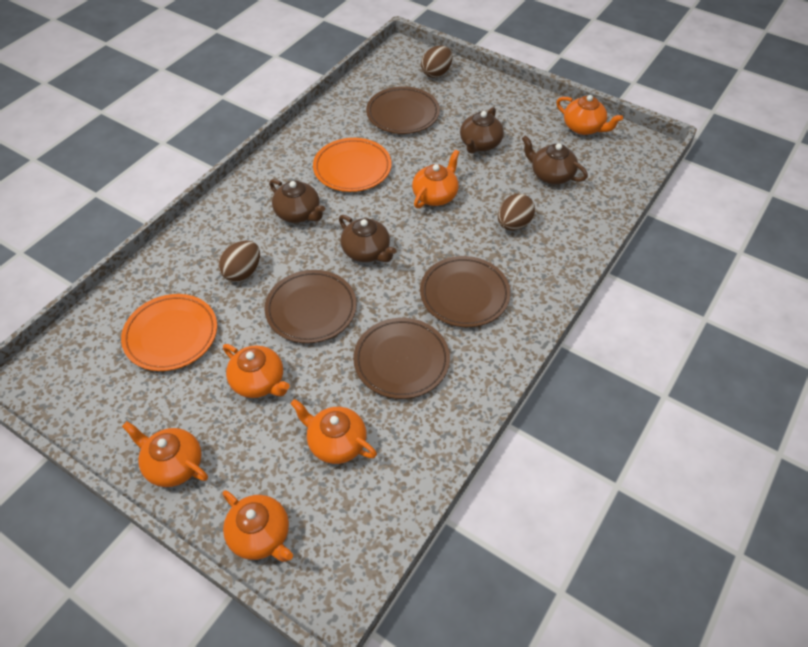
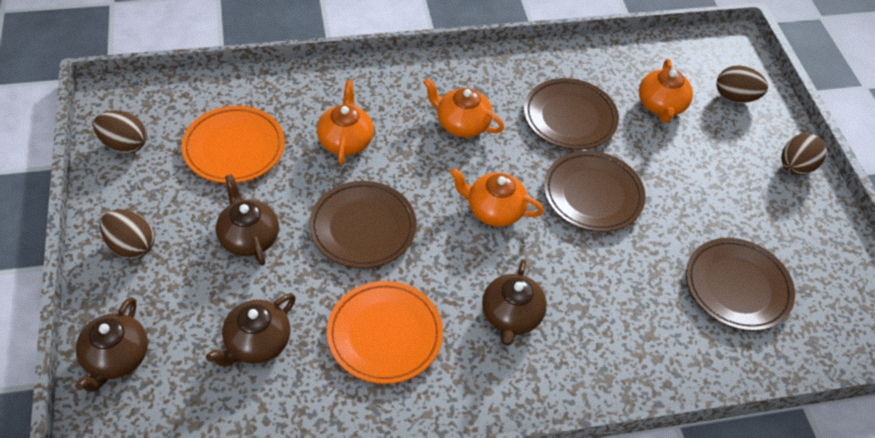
brown egg: 3 -> 4
orange teapot: 6 -> 4

